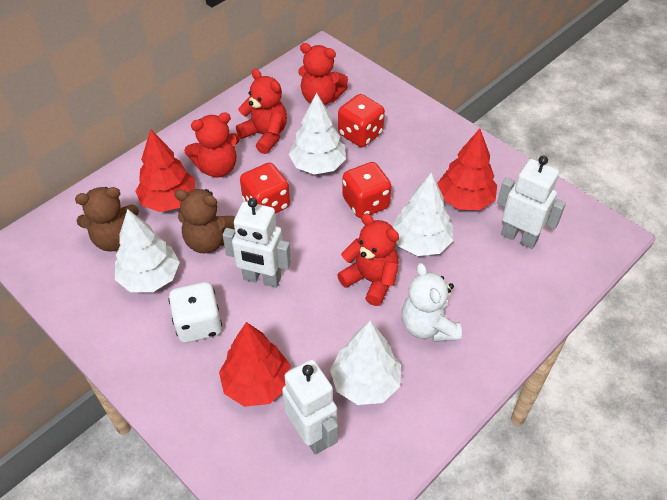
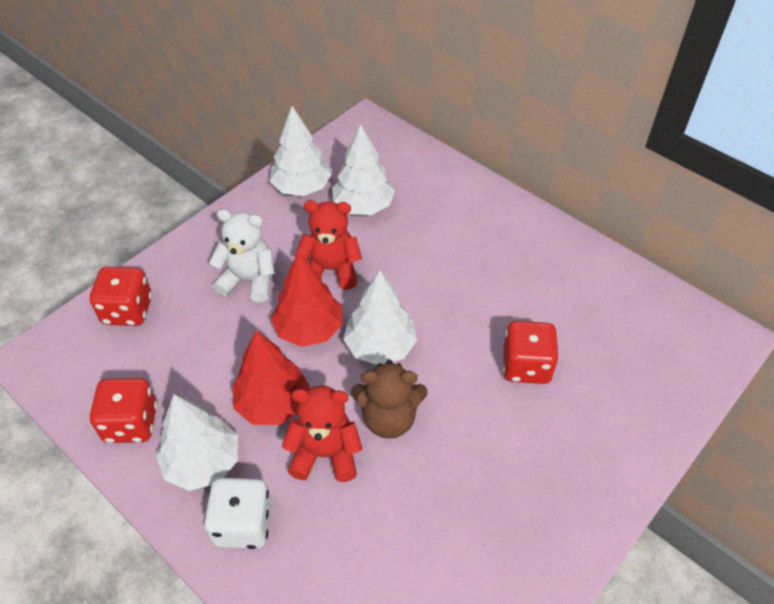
brown teddy bear: 2 -> 1
red teddy bear: 4 -> 2
red tree: 3 -> 2
white robot: 3 -> 0

